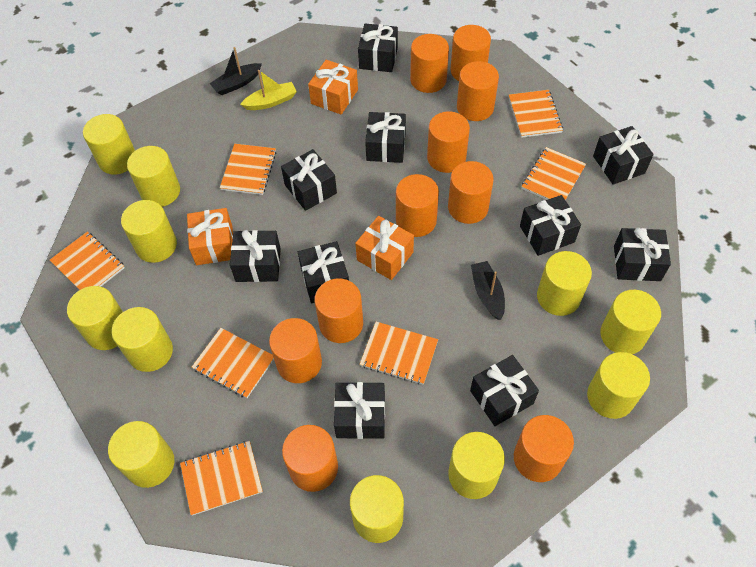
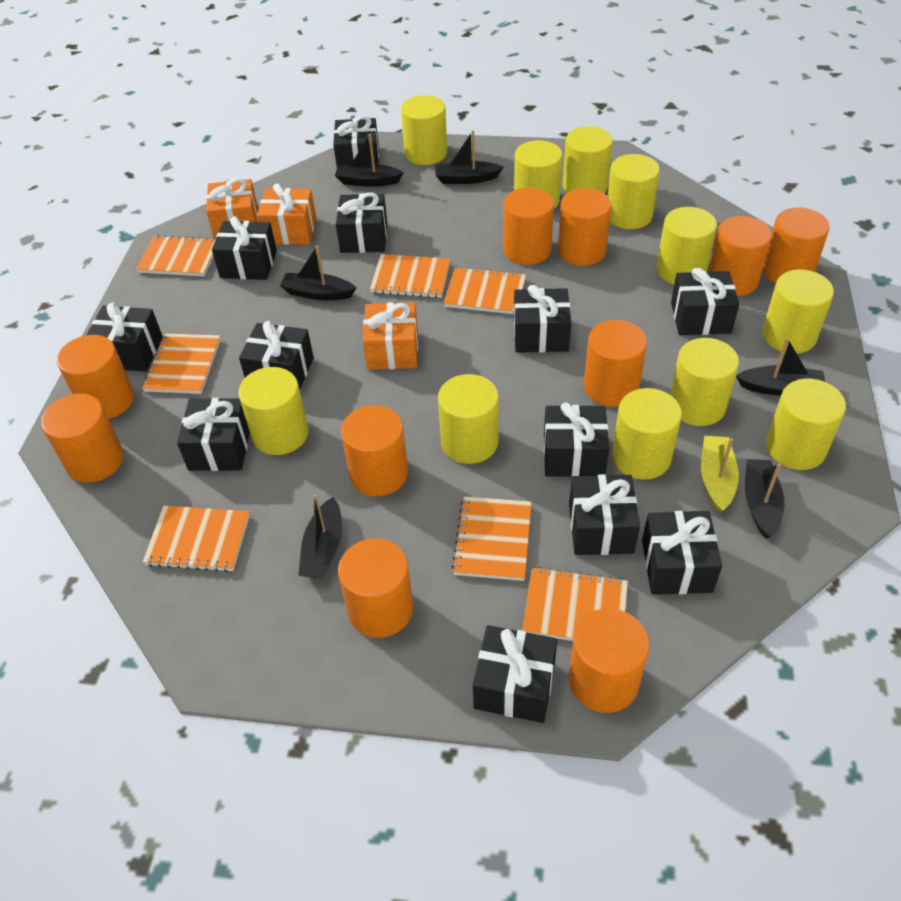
black boat: 2 -> 6
black gift: 10 -> 12

